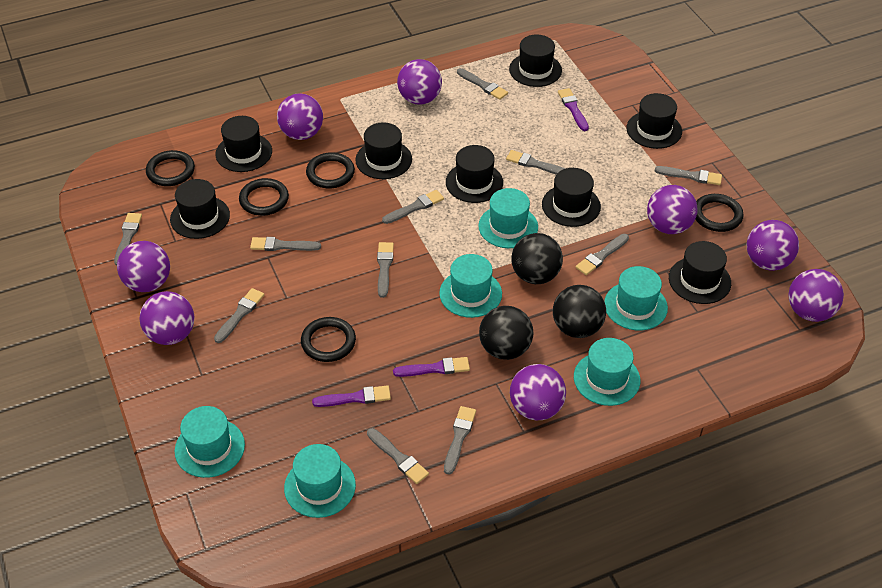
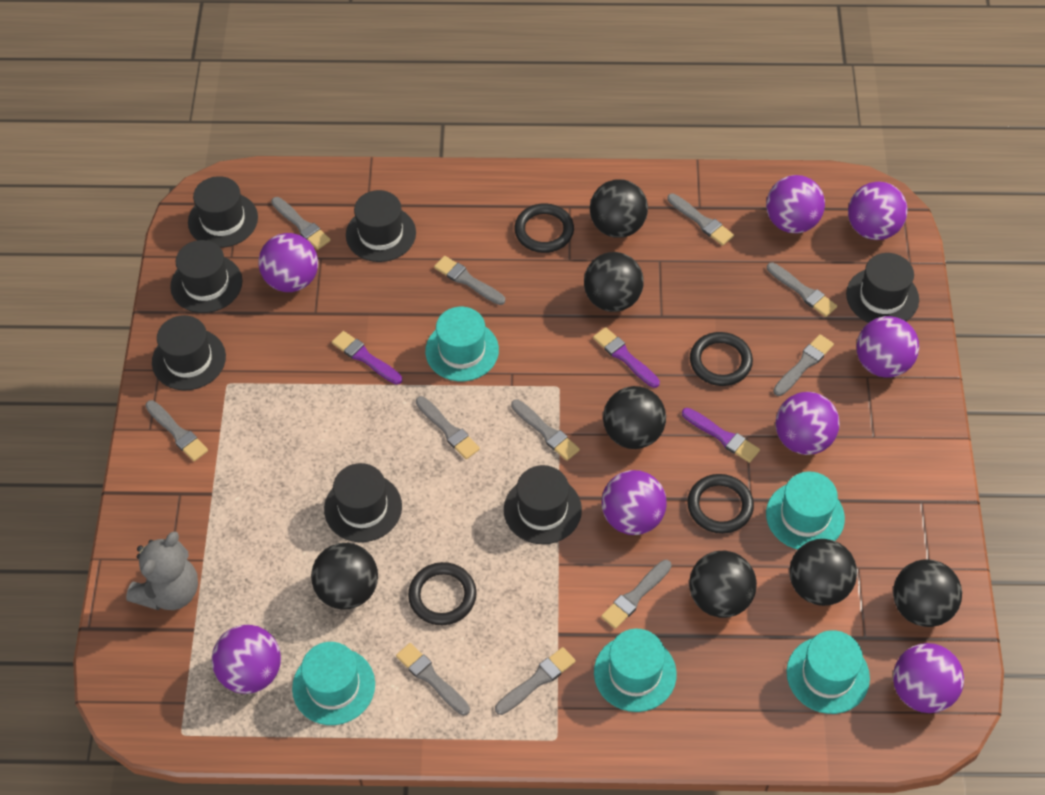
black ball: 3 -> 7
black hat: 8 -> 7
black ring: 5 -> 4
grey teddy bear: 0 -> 1
turquoise hat: 6 -> 5

